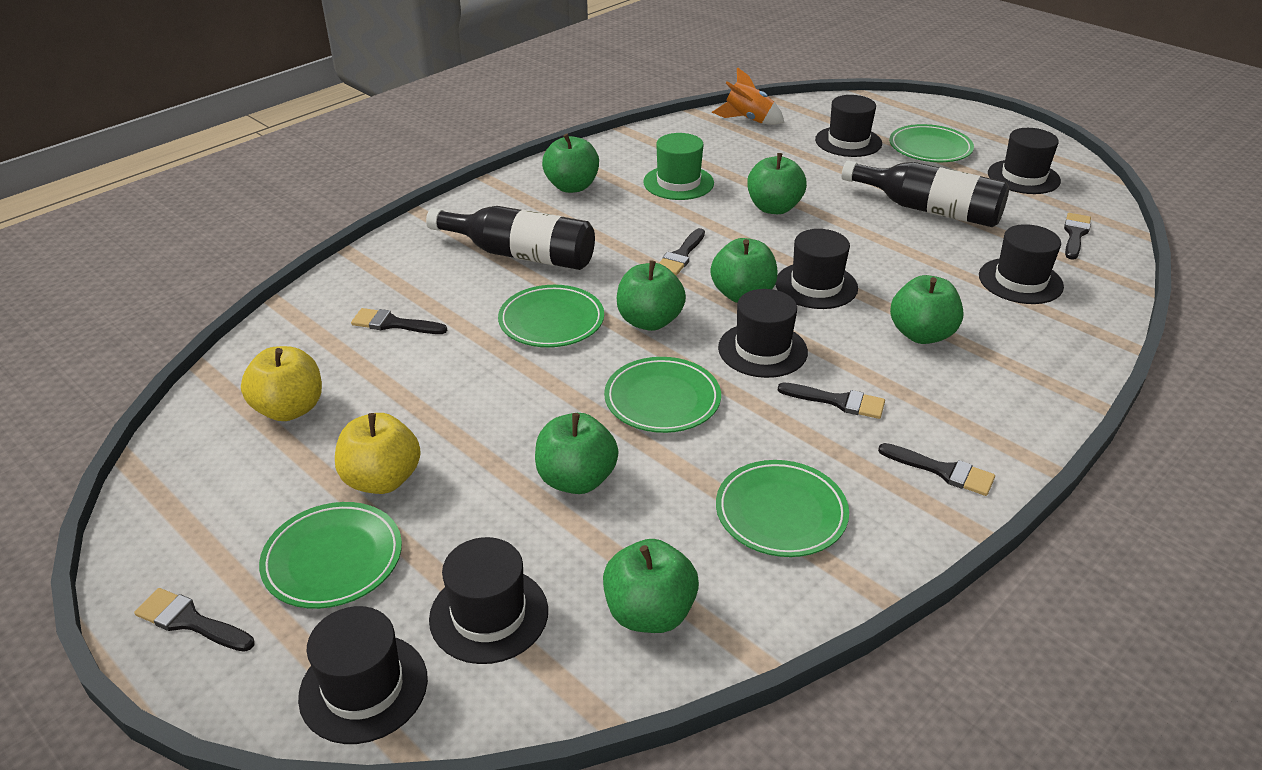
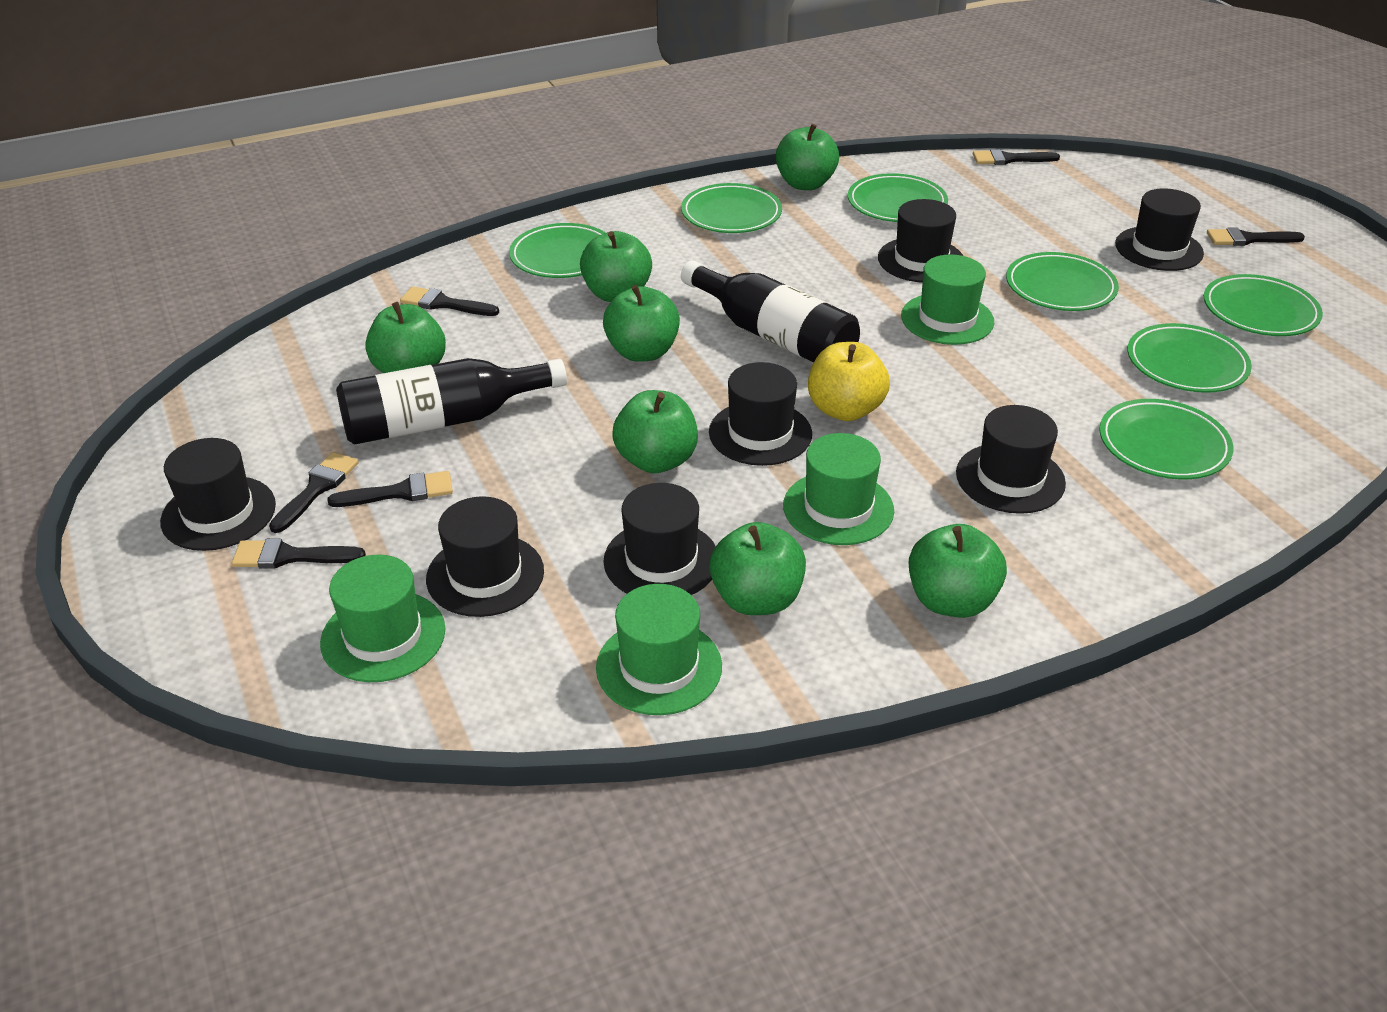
green hat: 1 -> 4
green plate: 5 -> 7
orange rocket: 1 -> 0
yellow apple: 2 -> 1

